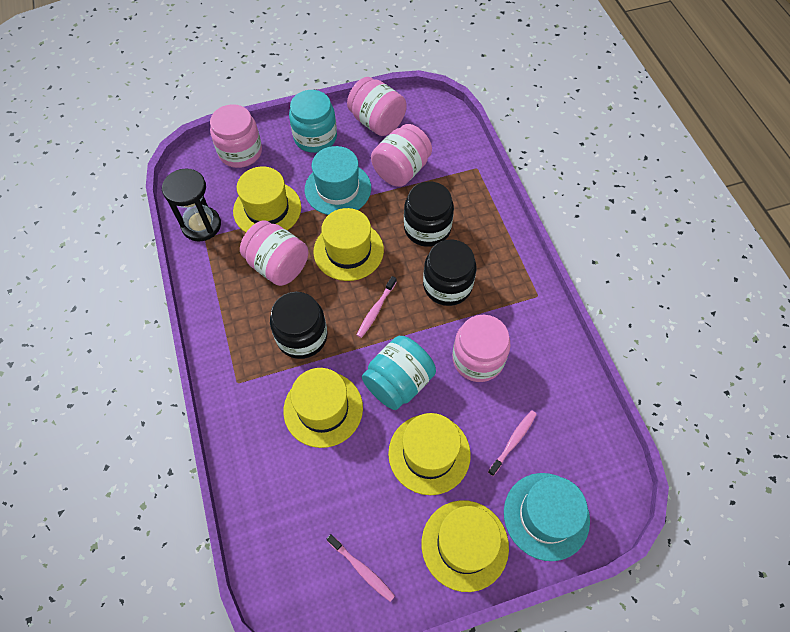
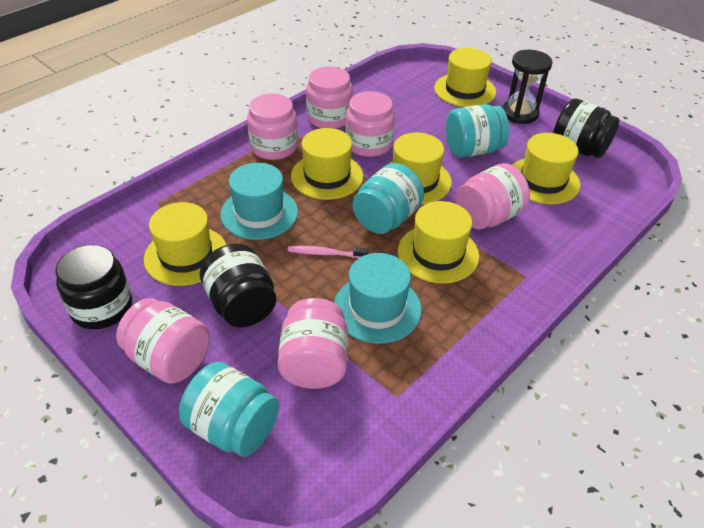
pink jar: 5 -> 6
pink toothbrush: 3 -> 1
turquoise jar: 2 -> 3
yellow hat: 5 -> 6

